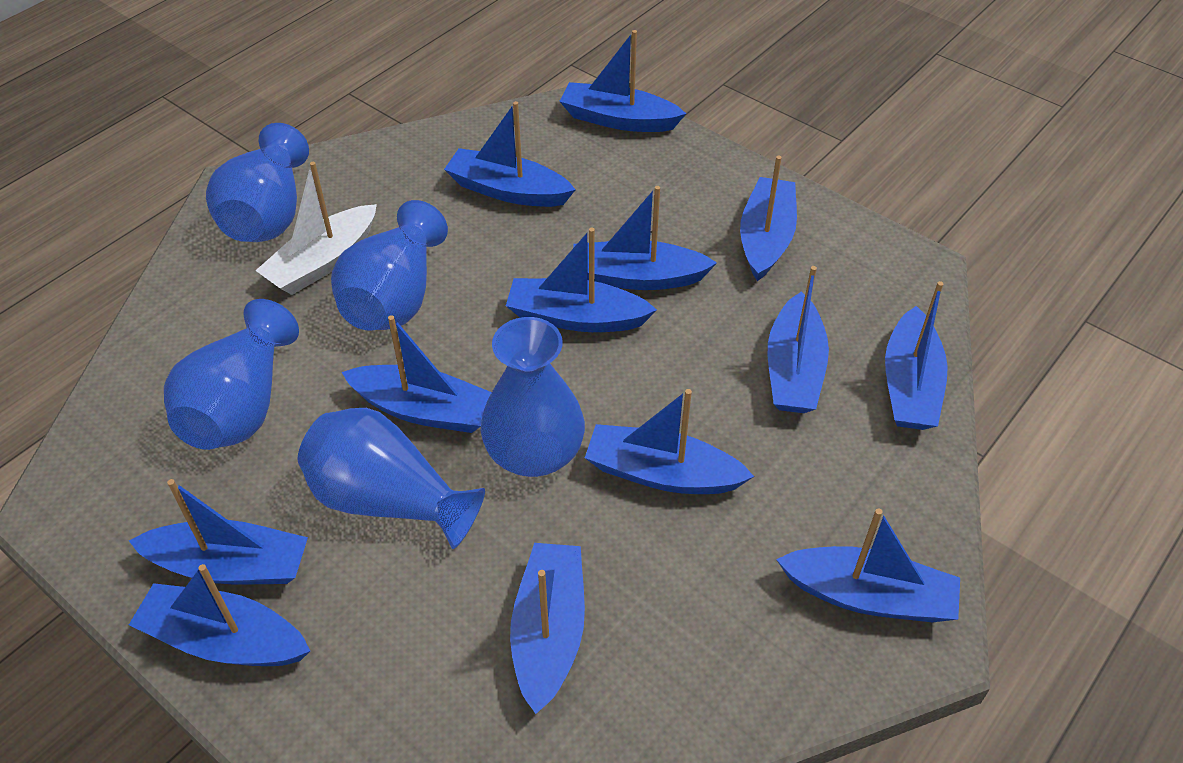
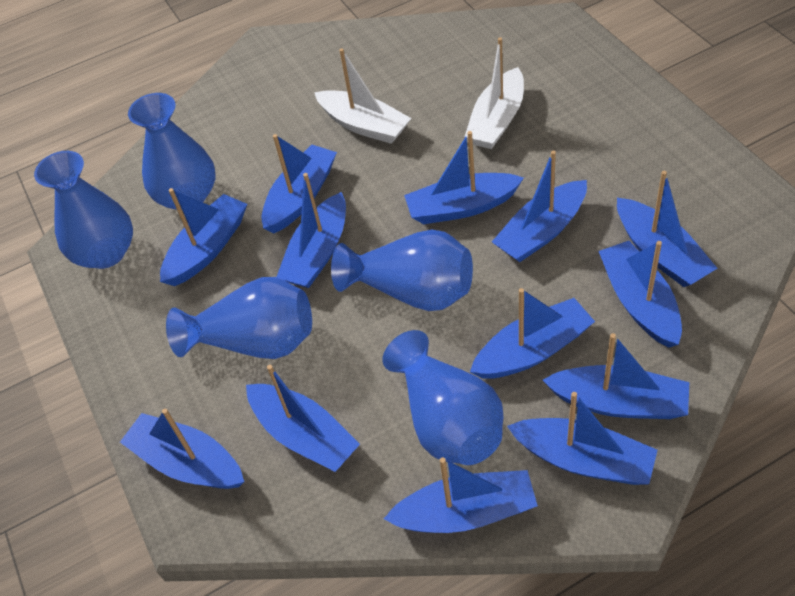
white boat: 1 -> 2

